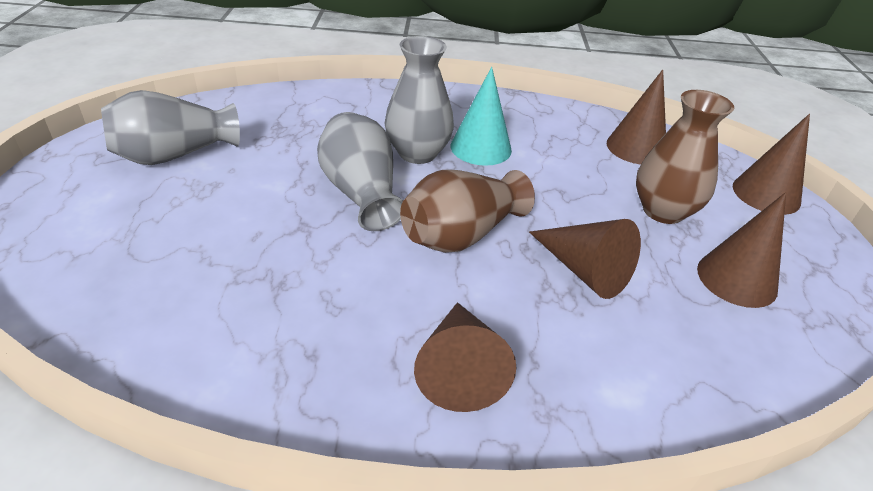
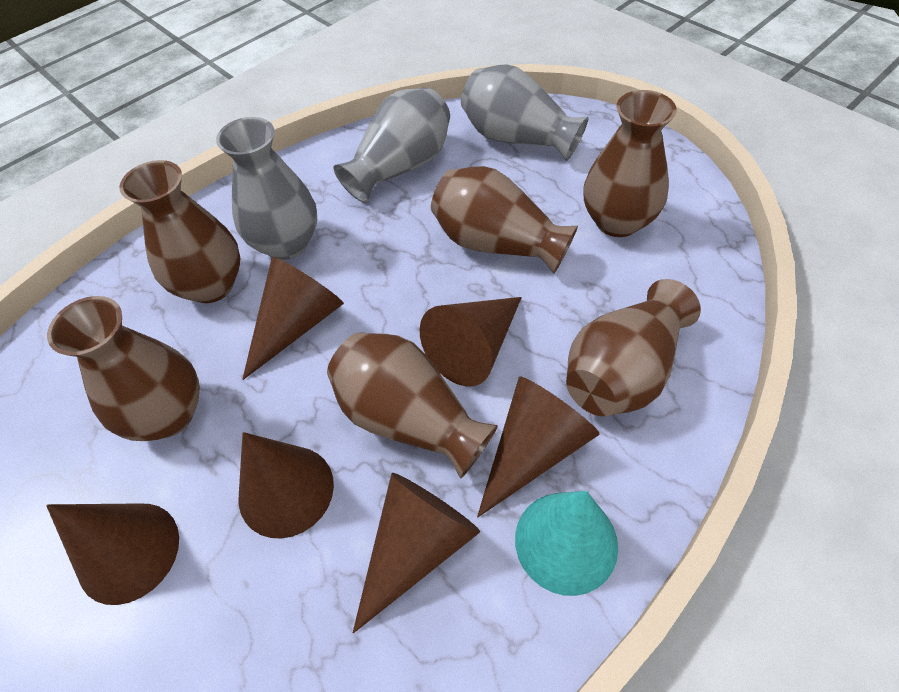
brown cone: 5 -> 6
brown vase: 2 -> 6

